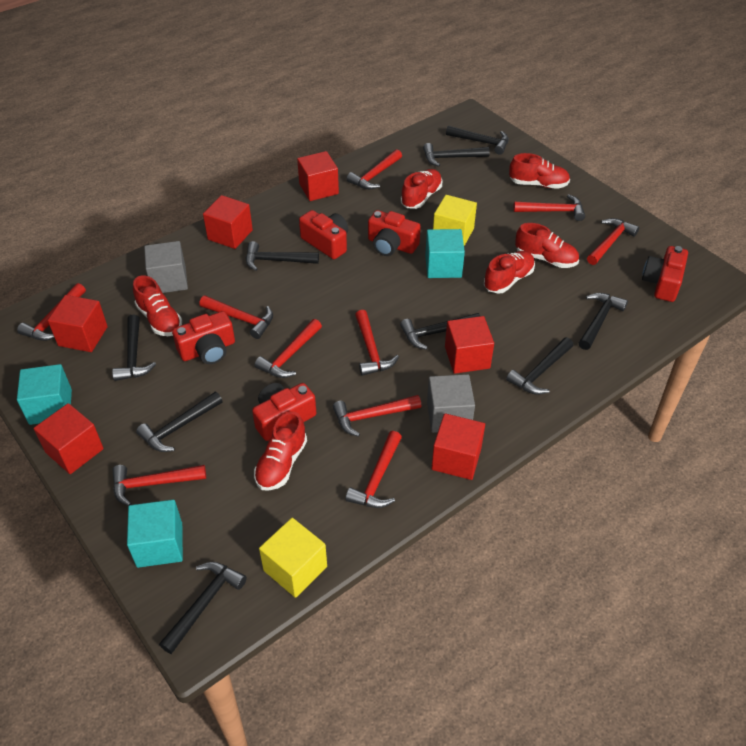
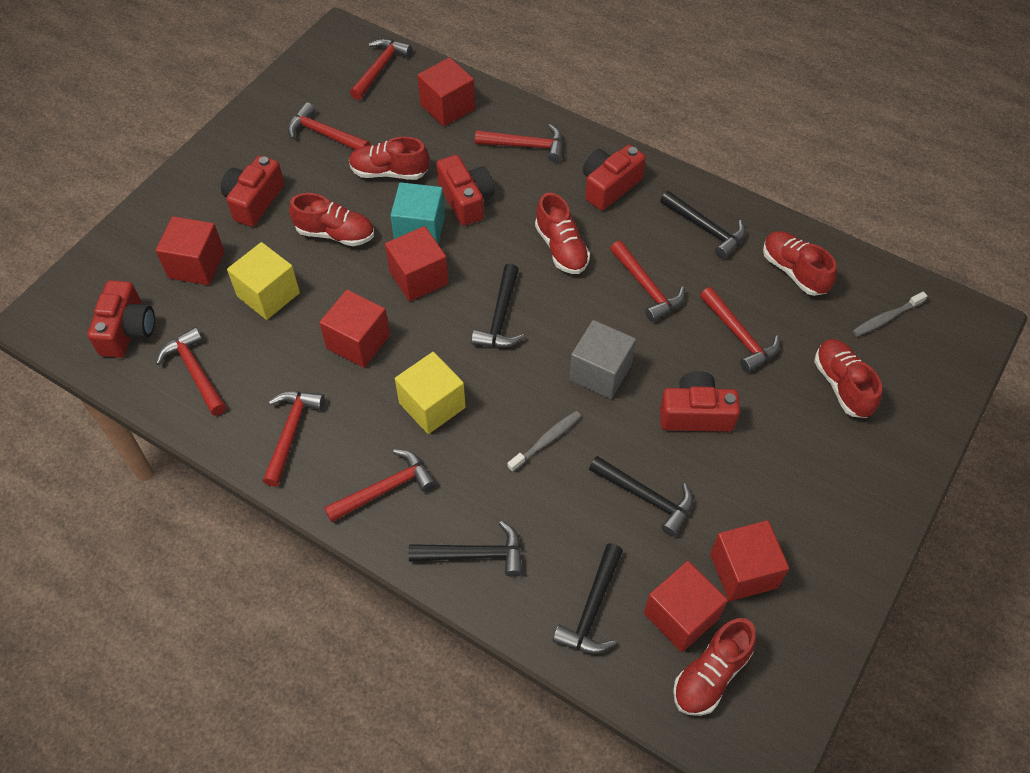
black hammer: 9 -> 5
grey cube: 2 -> 1
grey toothbrush: 0 -> 2
red hammer: 10 -> 8
turquoise cube: 3 -> 1

